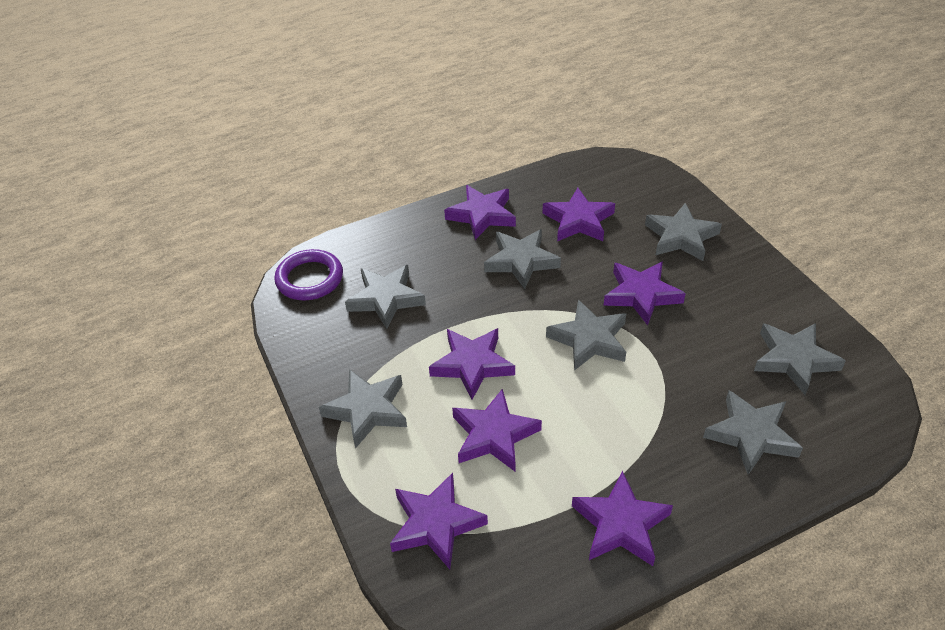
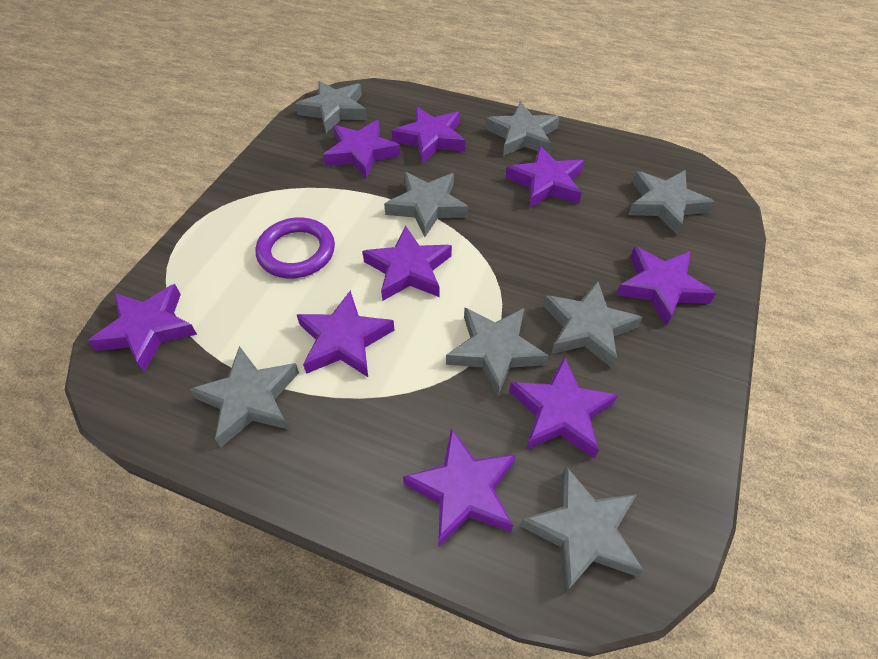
grey star: 7 -> 8
purple star: 7 -> 9

